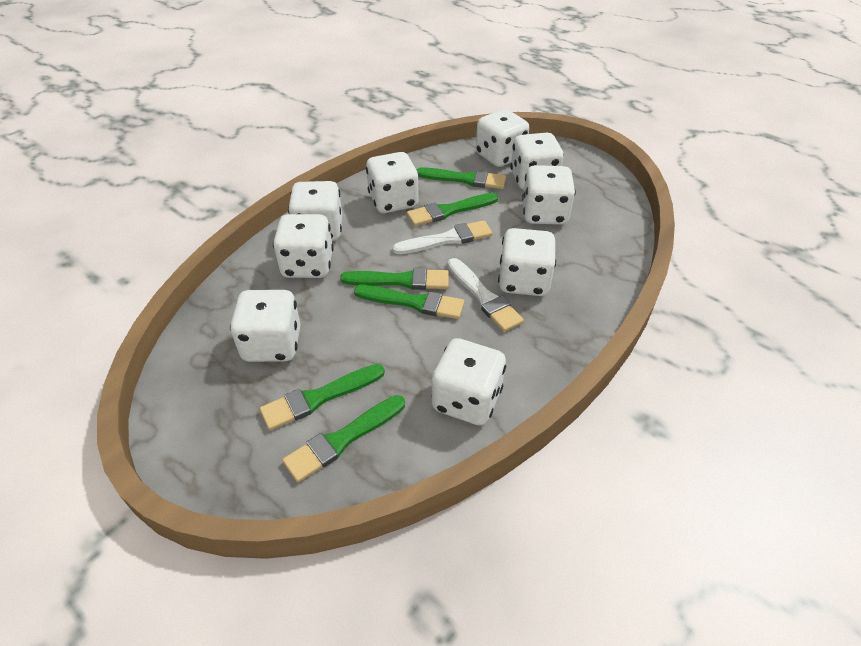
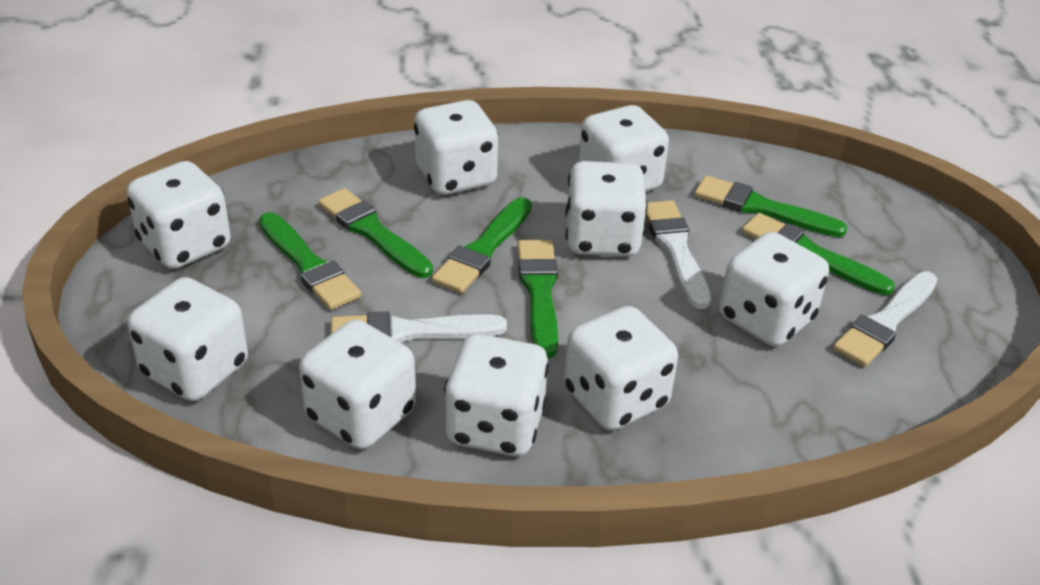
white brush: 2 -> 3

